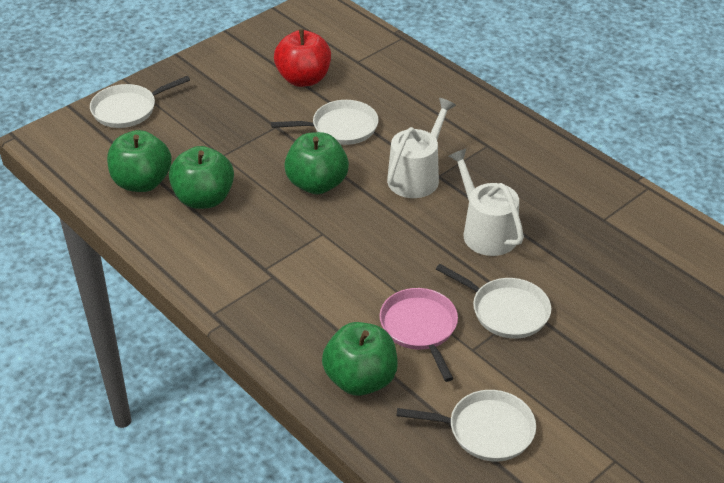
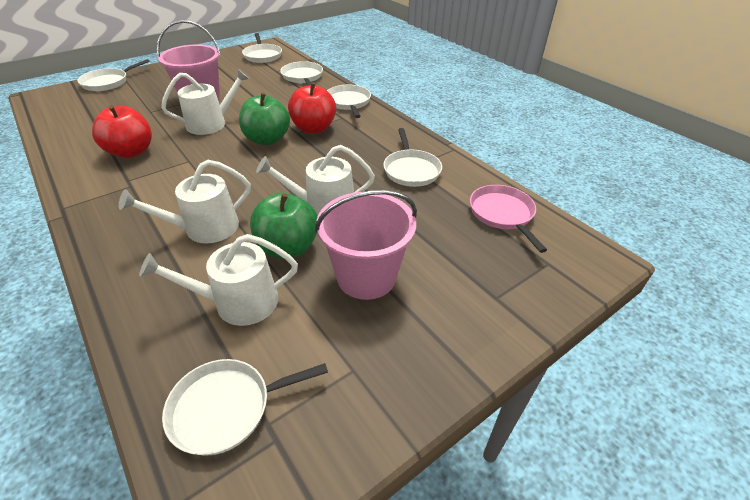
green apple: 4 -> 2
pink bucket: 0 -> 2
red apple: 1 -> 2
white pan: 4 -> 6
white watering can: 2 -> 4

